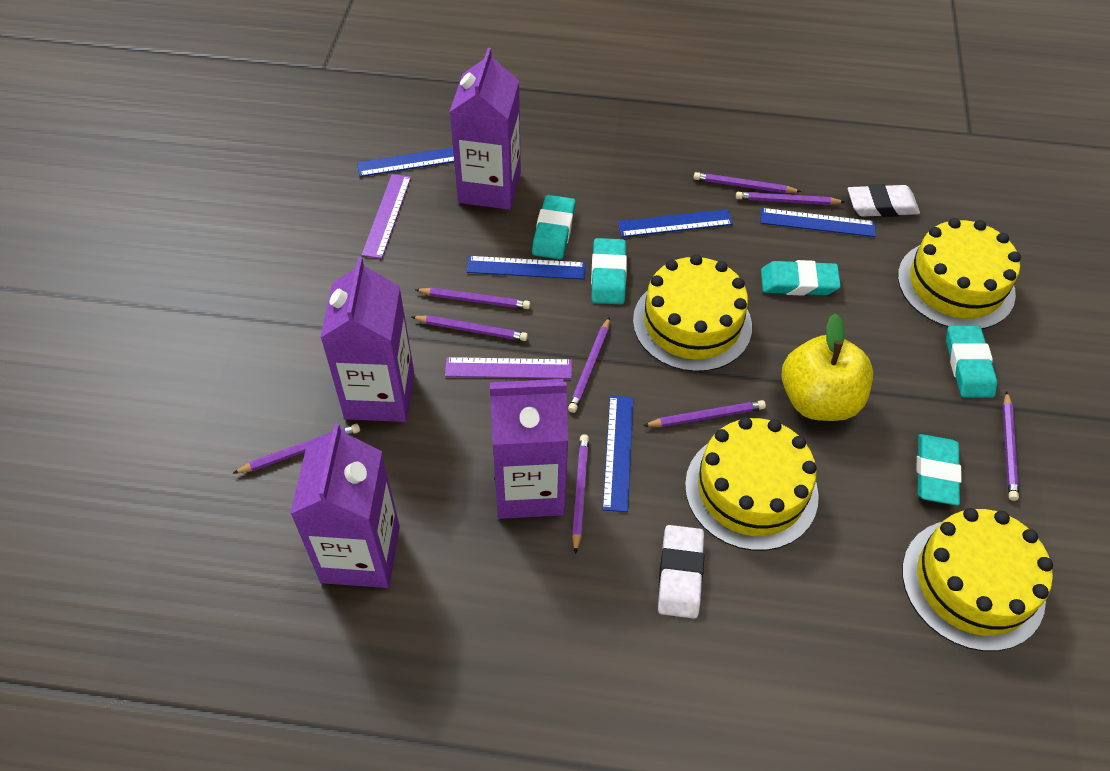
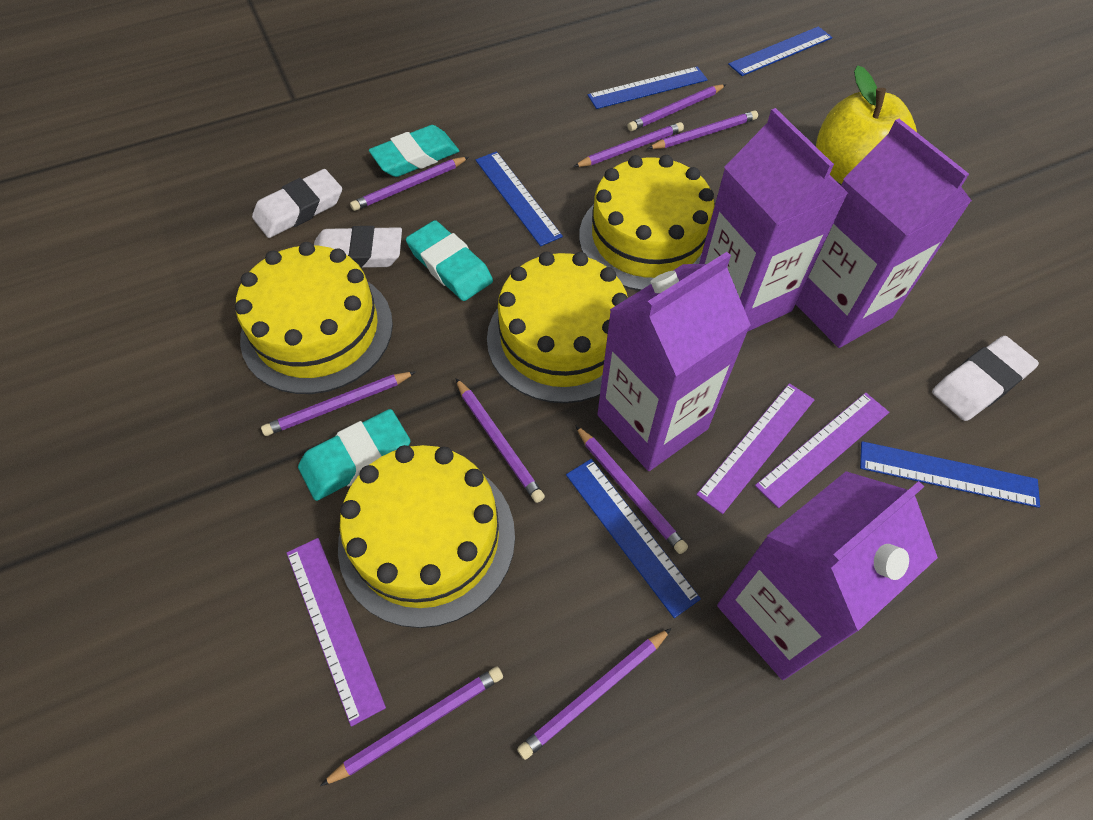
purple ruler: 2 -> 3
turquoise eraser: 5 -> 3
white eraser: 2 -> 3

